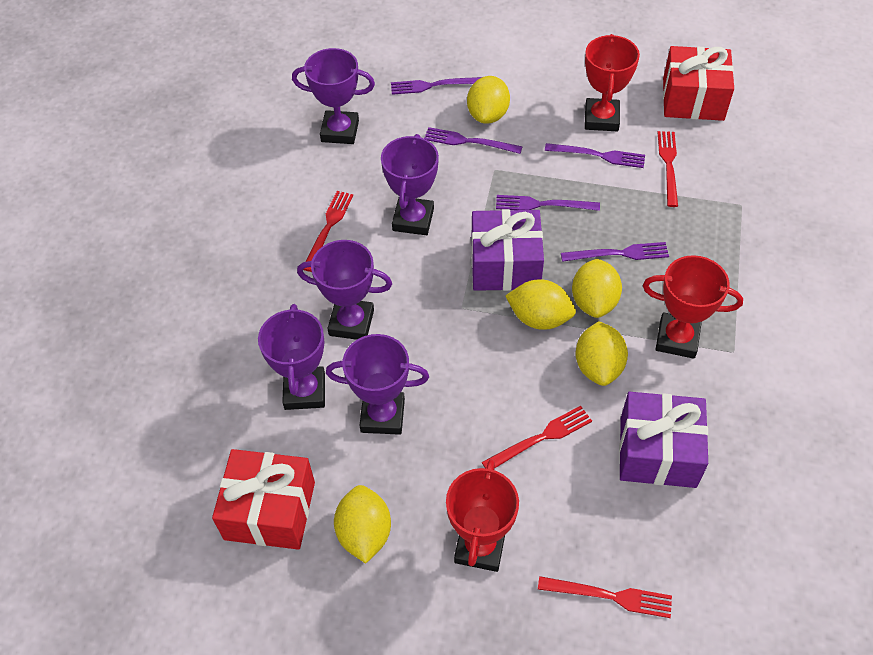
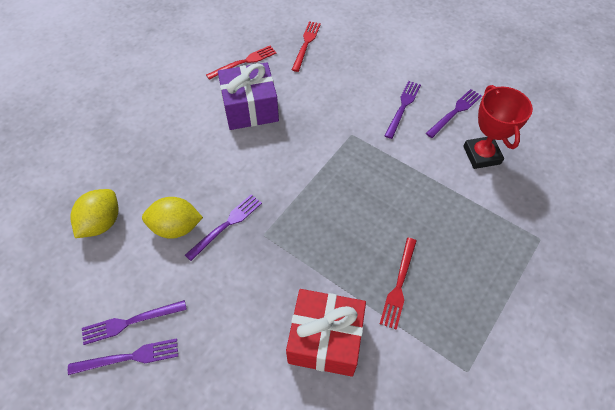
purple gift: 2 -> 1
purple trophy: 5 -> 0
red fork: 4 -> 3
red gift: 2 -> 1
red trophy: 3 -> 1
yellow lemon: 5 -> 2

